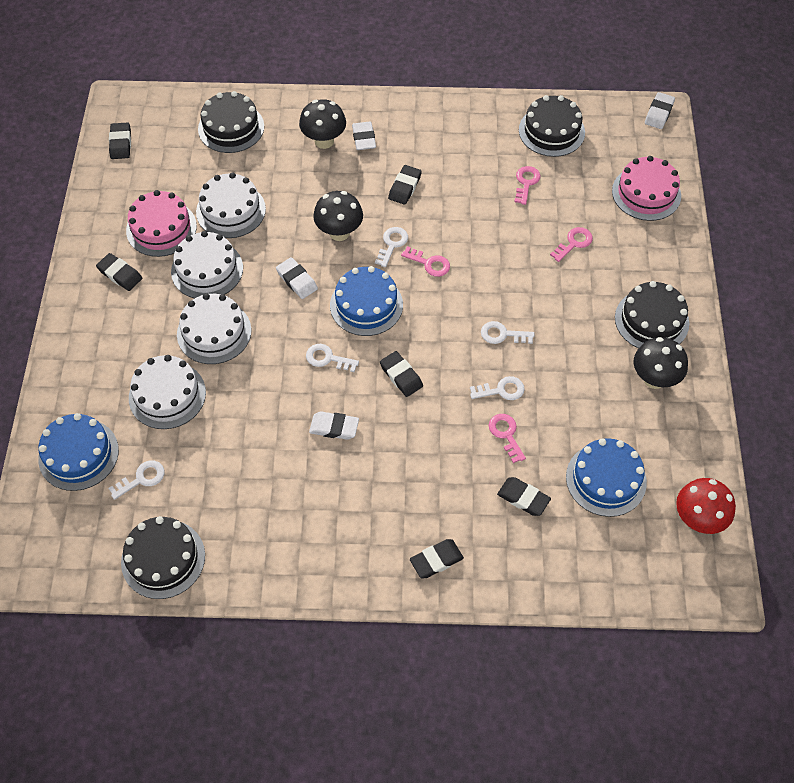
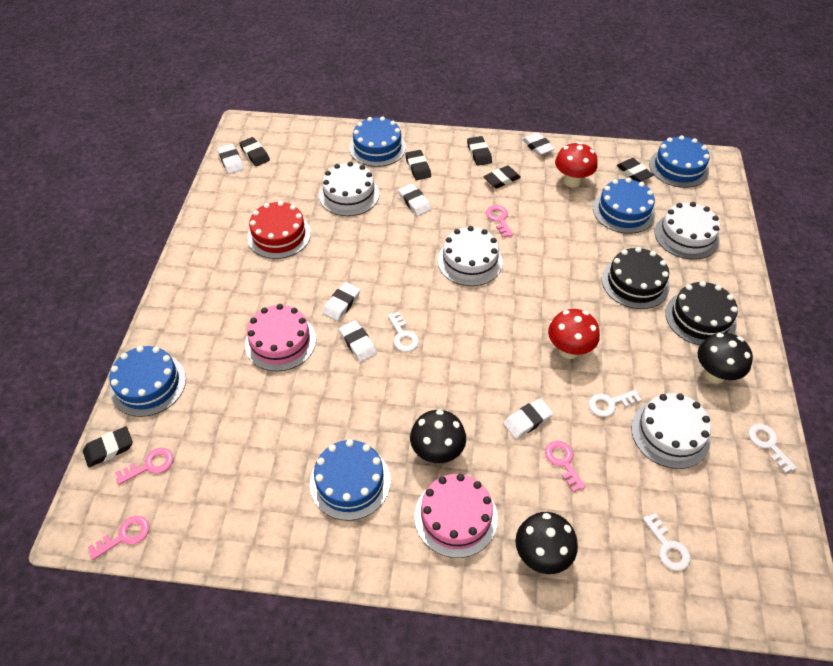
black cake: 4 -> 2
blue cake: 3 -> 5
red cake: 0 -> 1
red mushroom: 1 -> 2
white eraser: 4 -> 6
white key: 5 -> 4

